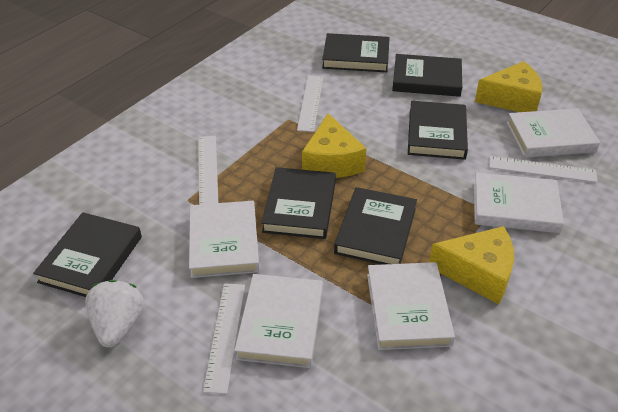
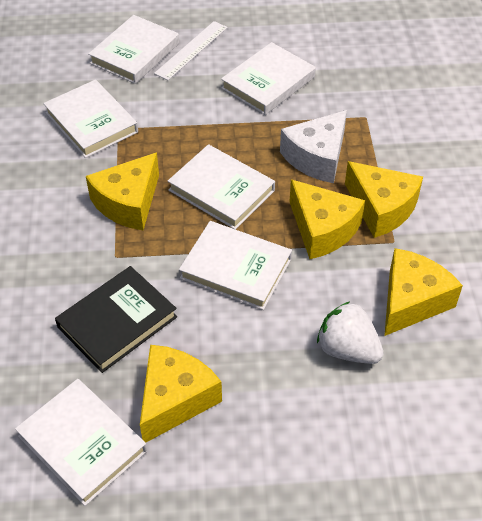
black book: 6 -> 1
white book: 5 -> 6
white cheese: 0 -> 1
white ruler: 4 -> 1
yellow cheese: 3 -> 5

